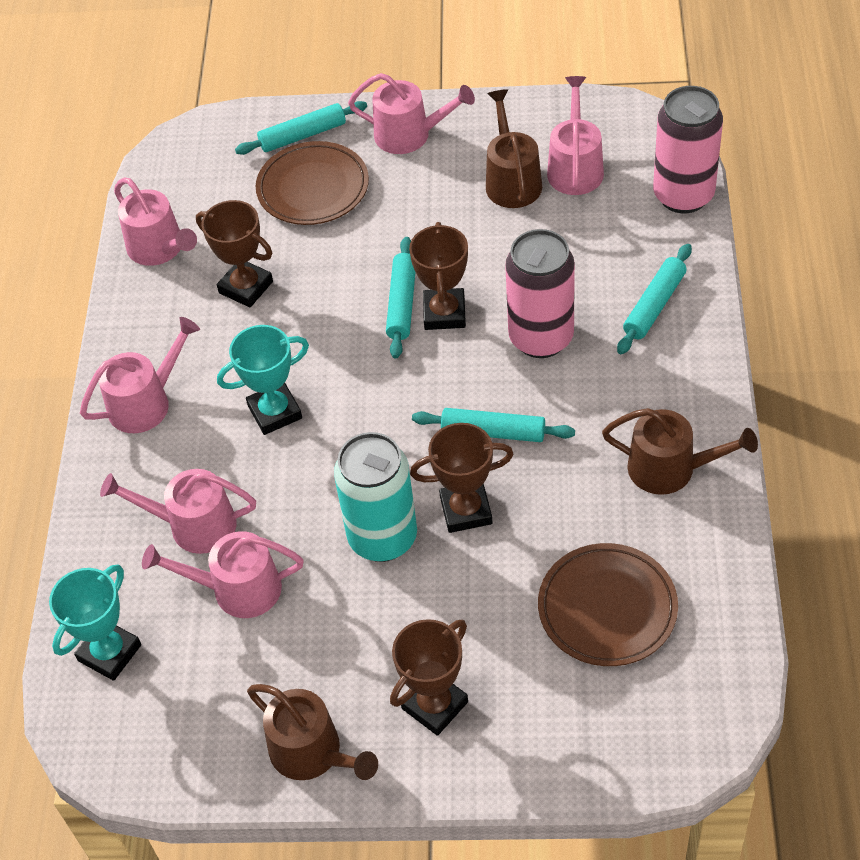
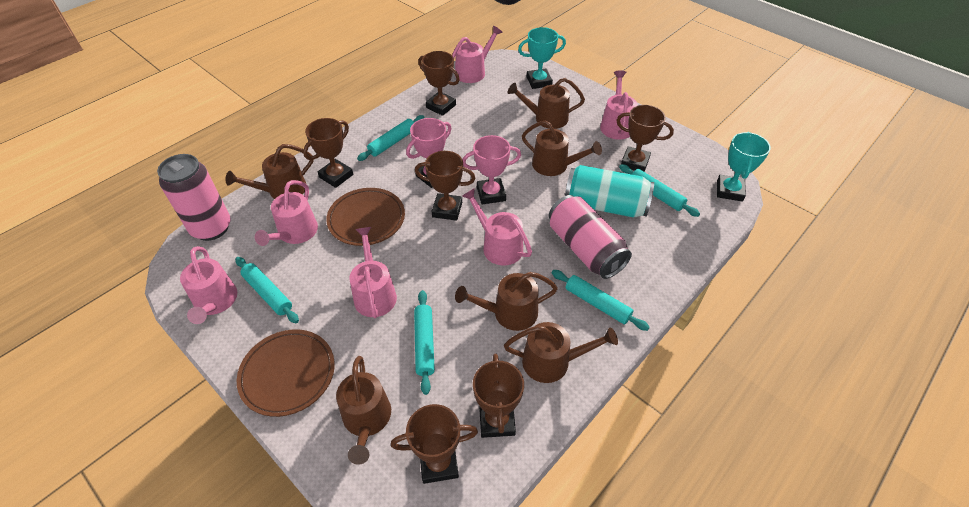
brown trophy: 4 -> 6
brown watering can: 3 -> 6
pink trophy: 0 -> 2
turquoise rolling pin: 4 -> 5

